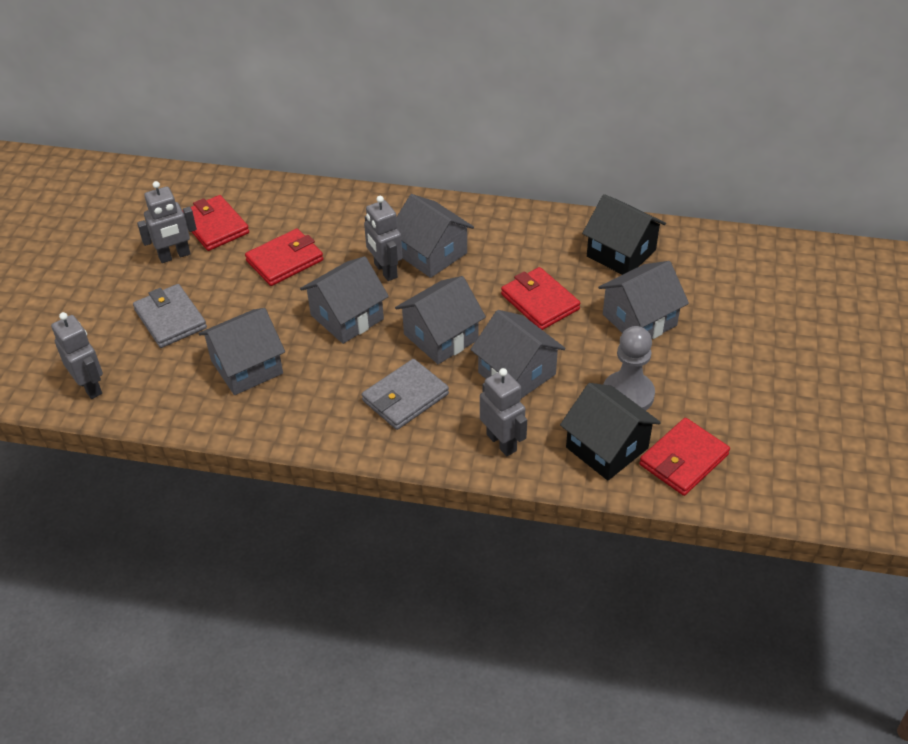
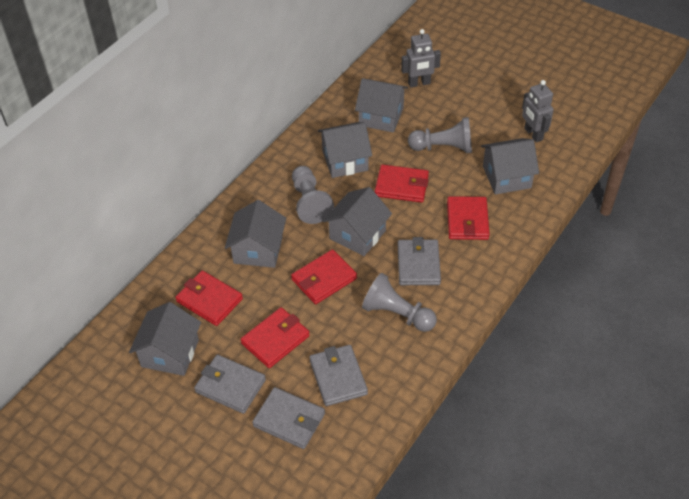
black house: 2 -> 0
grey pawn: 1 -> 3
grey robot: 4 -> 2
grey wallet: 2 -> 4
red wallet: 4 -> 5

